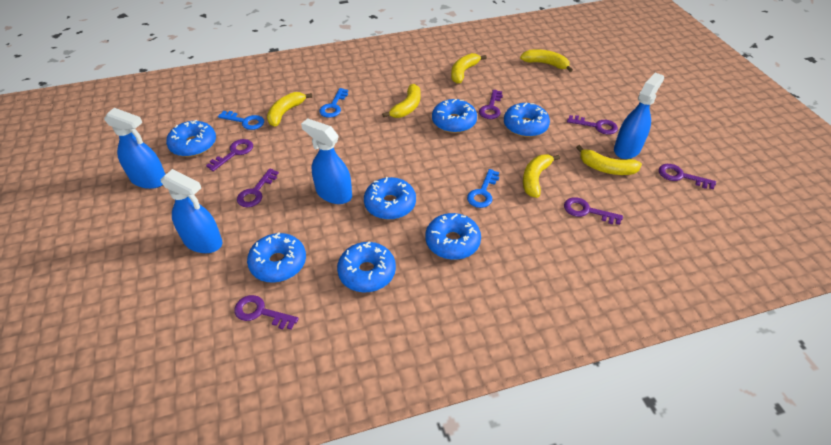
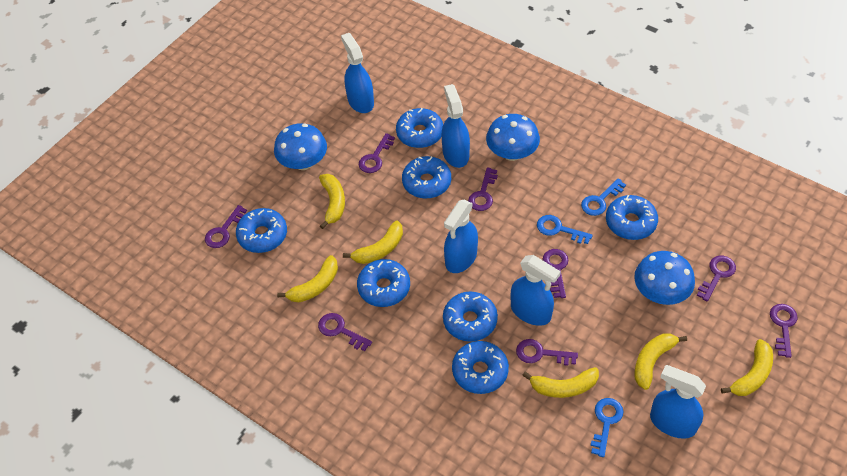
blue mushroom: 0 -> 3
blue spray bottle: 4 -> 5
purple key: 7 -> 8

